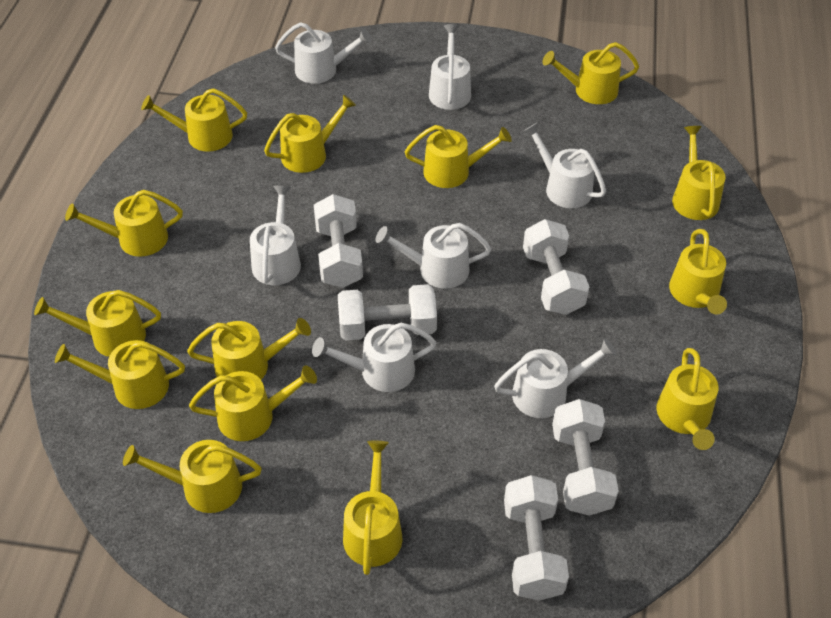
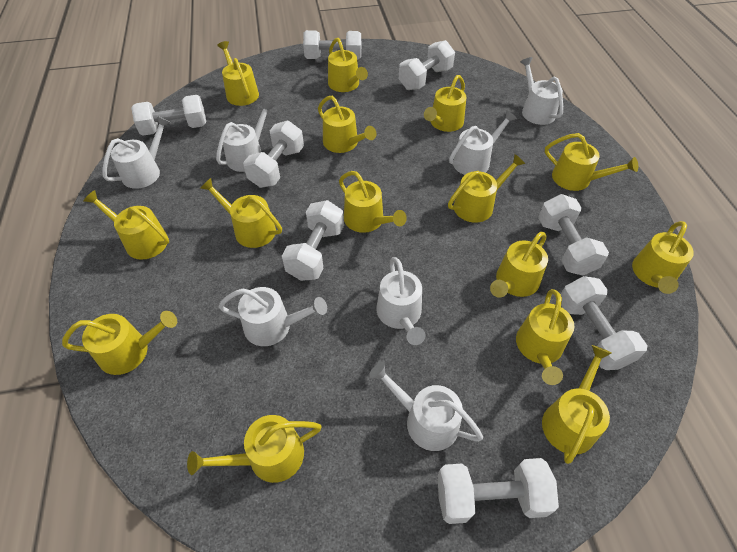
white dumbbell: 5 -> 8
yellow watering can: 14 -> 15

